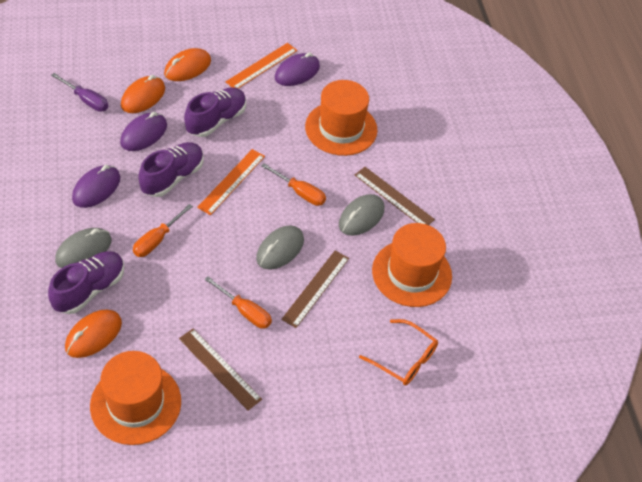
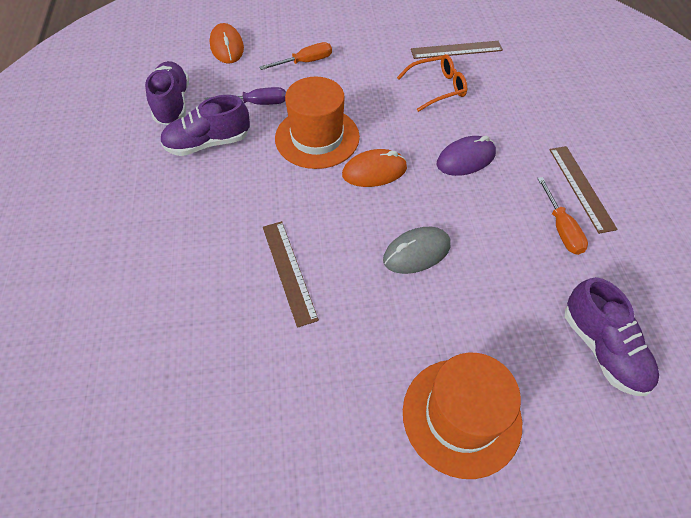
grey mouse: 3 -> 1
orange hat: 3 -> 2
orange mouse: 3 -> 2
orange ruler: 2 -> 0
orange screwdriver: 3 -> 2
purple mouse: 3 -> 1

